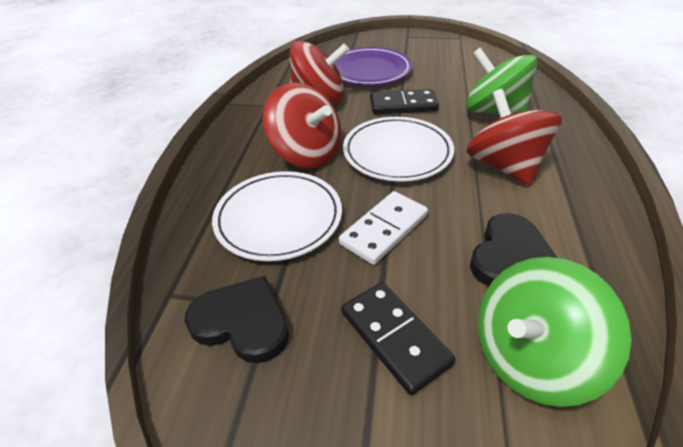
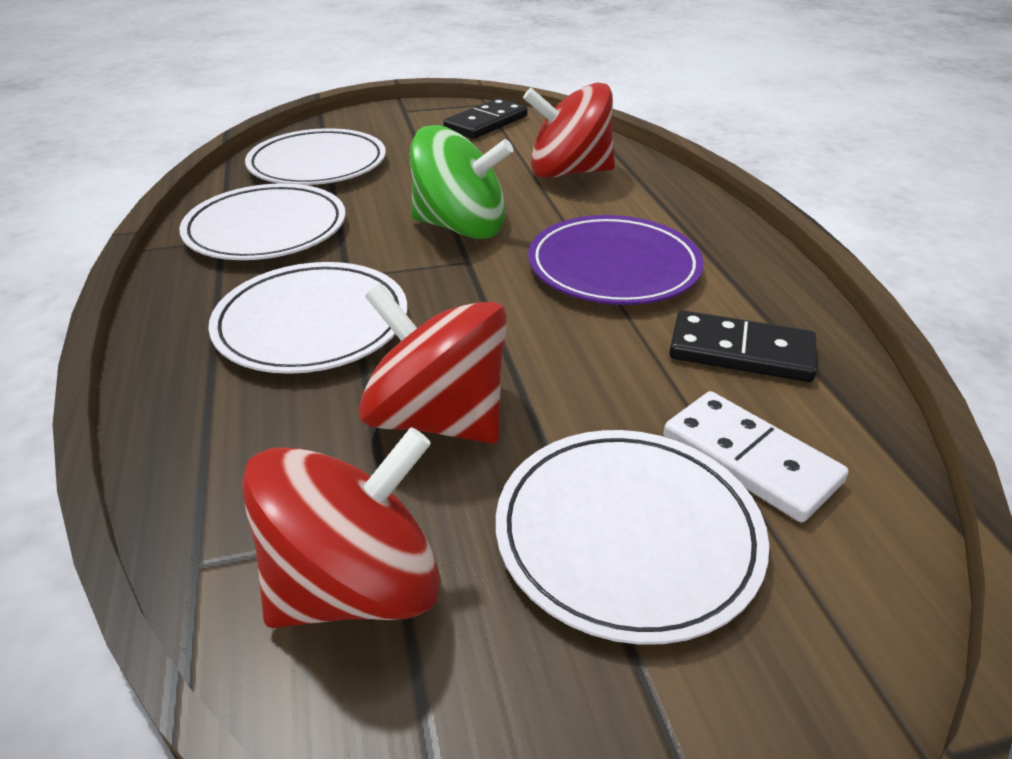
black heart: 2 -> 0
green spinning top: 2 -> 1
white plate: 2 -> 4

